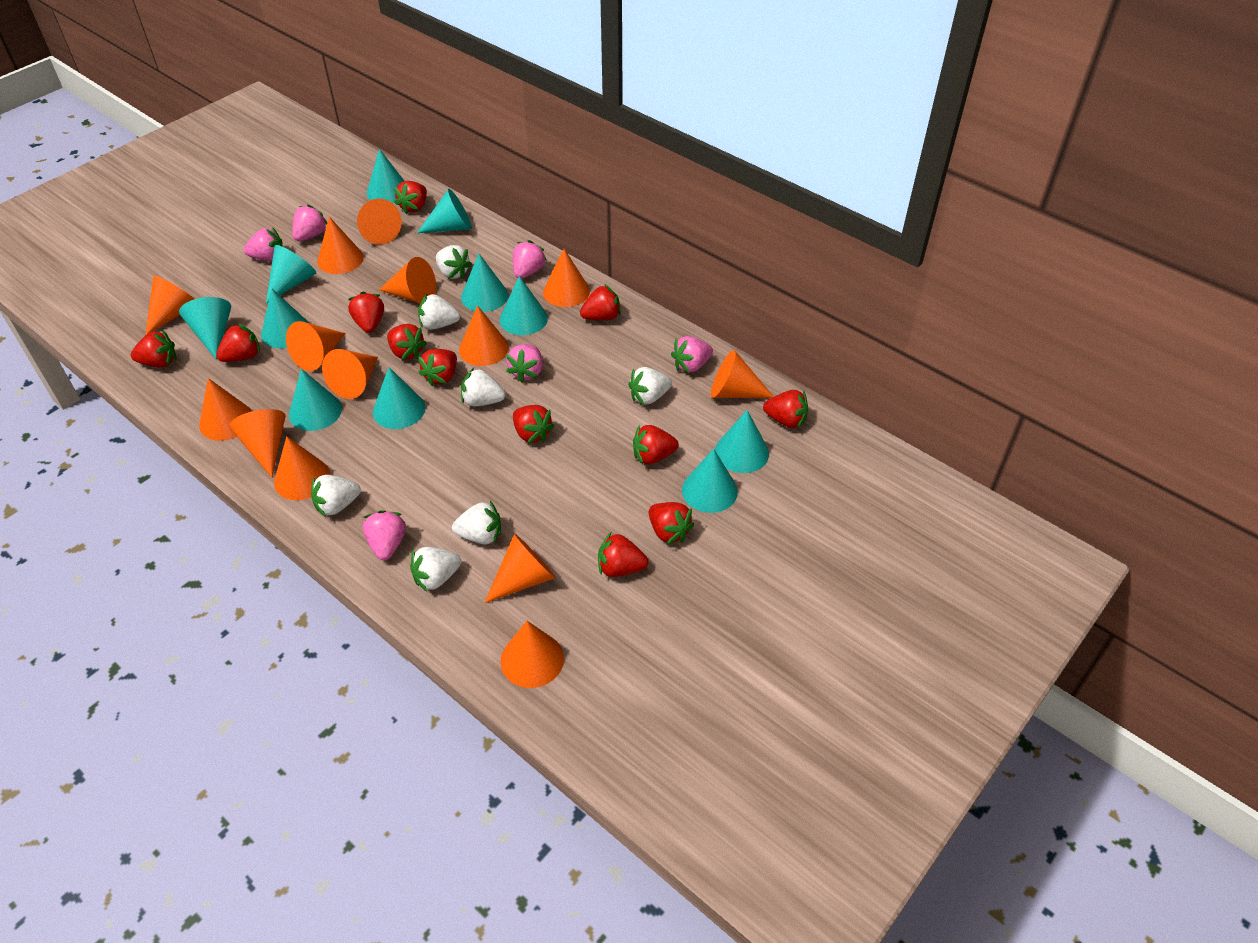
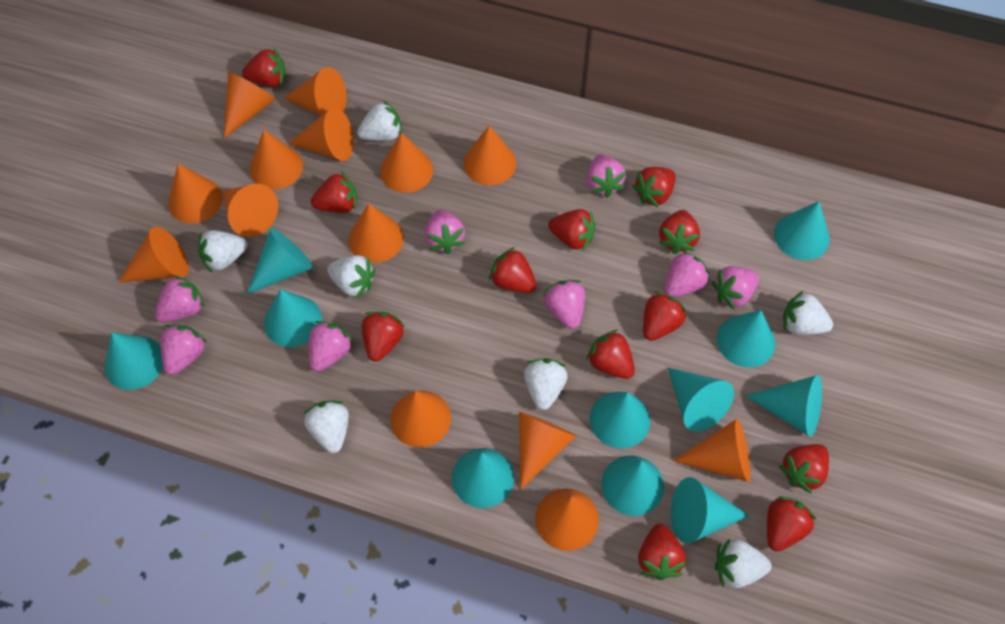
pink strawberry: 6 -> 8

